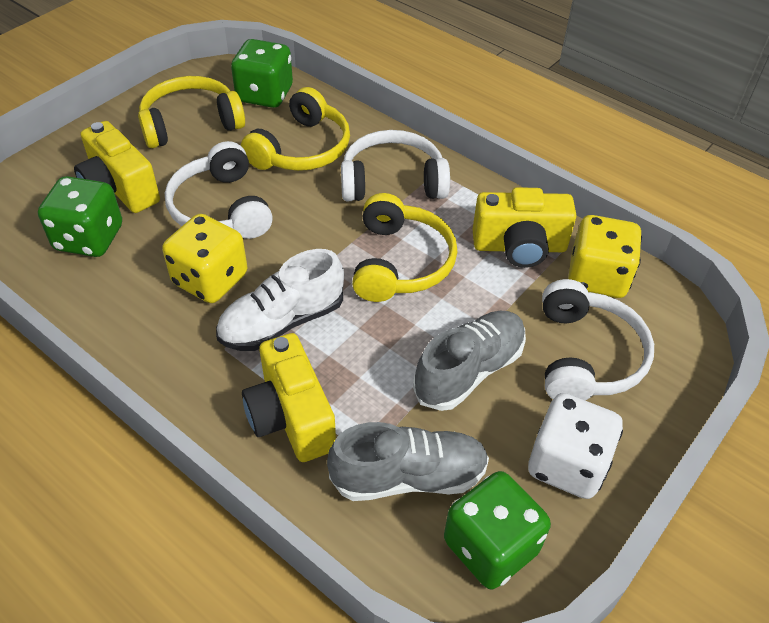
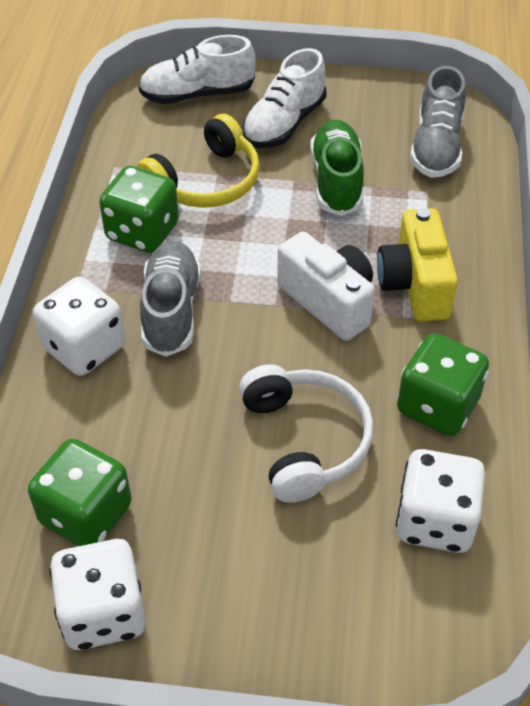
green shoe: 0 -> 1
white camera: 0 -> 1
white dice: 1 -> 3
white headphones: 3 -> 1
white shoe: 1 -> 2
yellow camera: 3 -> 1
yellow dice: 2 -> 0
yellow headphones: 3 -> 1

